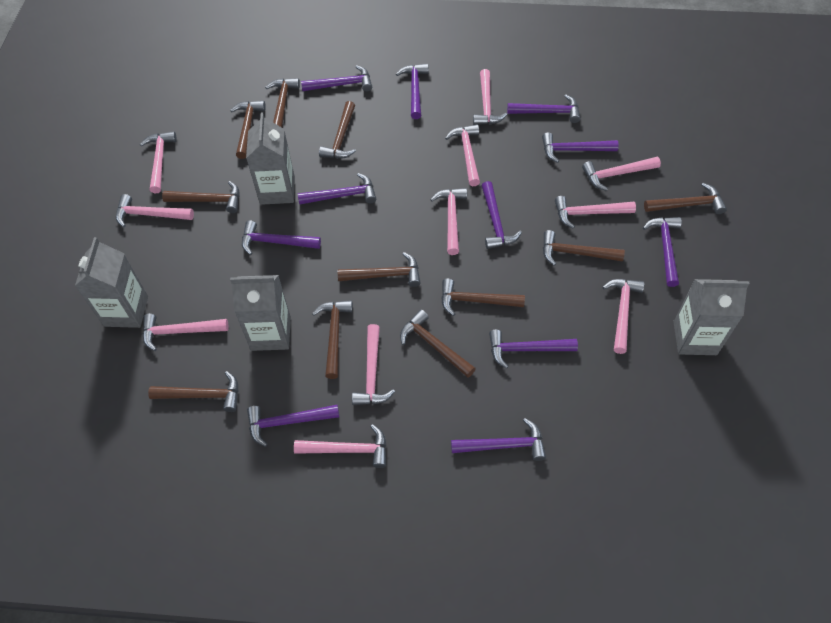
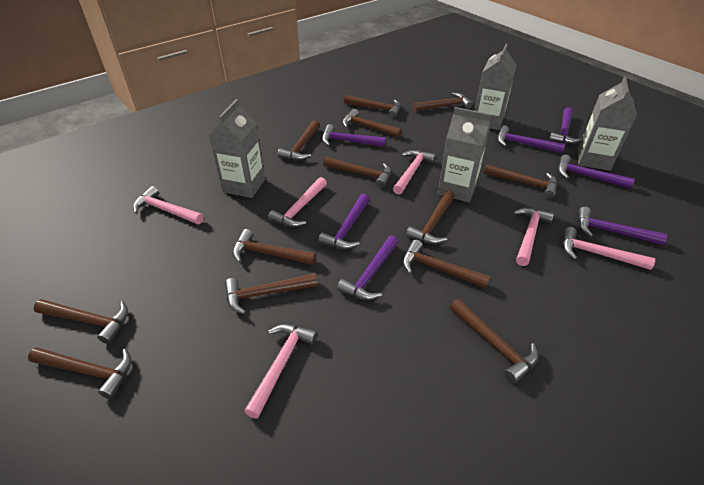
brown hammer: 11 -> 13
pink hammer: 11 -> 6
purple hammer: 11 -> 7

